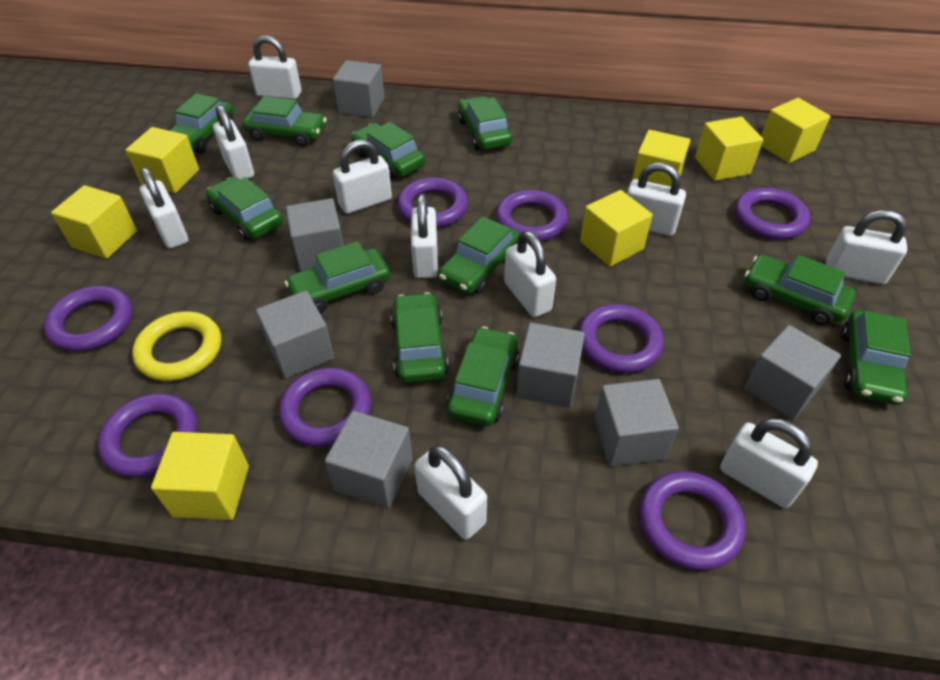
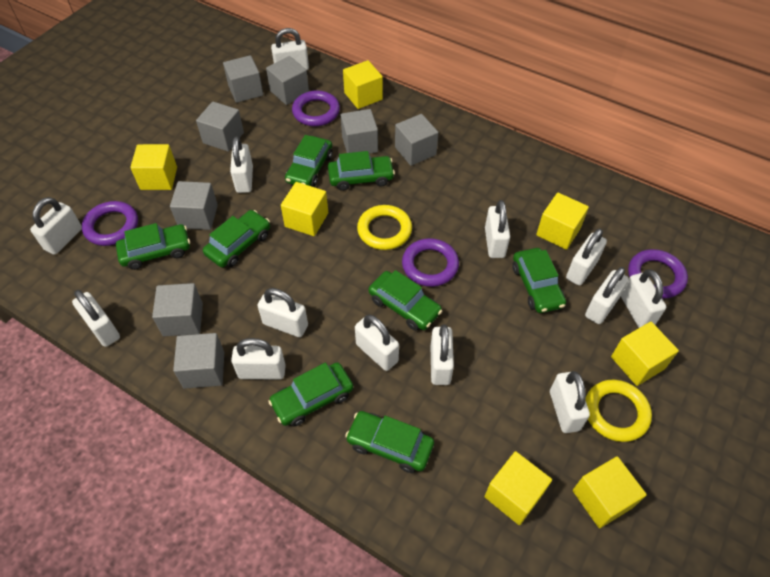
green car: 11 -> 8
grey cube: 7 -> 8
purple ring: 8 -> 4
white padlock: 10 -> 13
yellow ring: 1 -> 2

